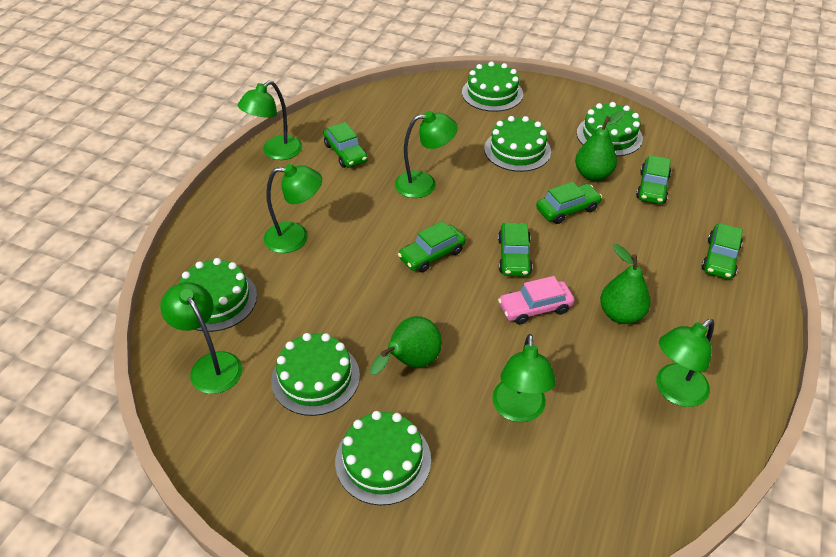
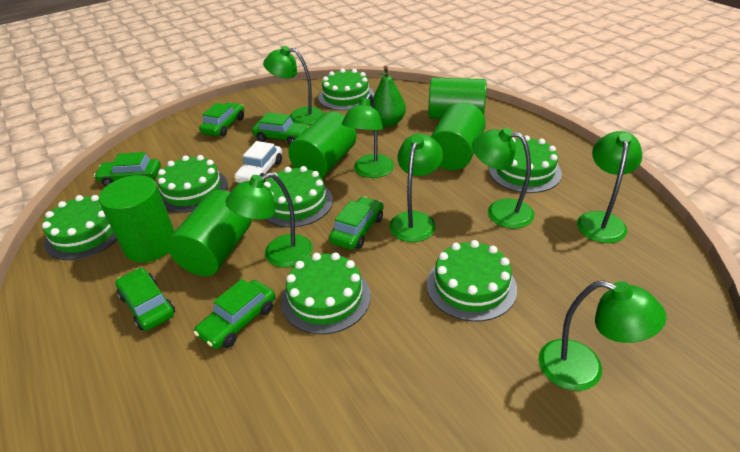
green cake: 6 -> 7
green cylinder: 0 -> 5
green lamp: 6 -> 7
green pear: 3 -> 1
pink car: 1 -> 0
white car: 0 -> 1

